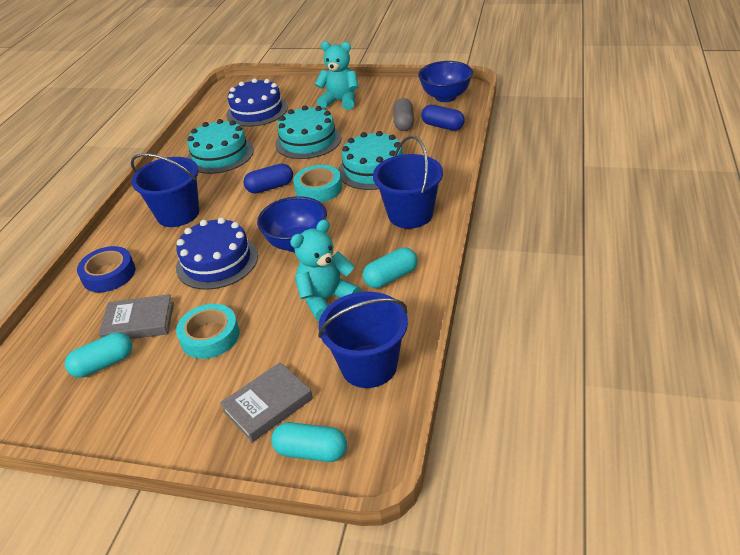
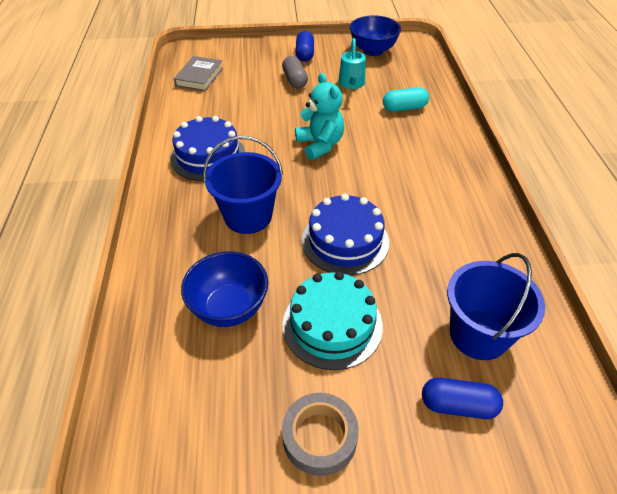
blue bucket: 3 -> 2
blue tape: 1 -> 0
grey book: 2 -> 1
grey tape: 0 -> 1
turquoise cake: 3 -> 1
turquoise capsule: 3 -> 1
turquoise tape: 2 -> 0
turquoise teddy bear: 2 -> 1
turquoise watering can: 0 -> 1

